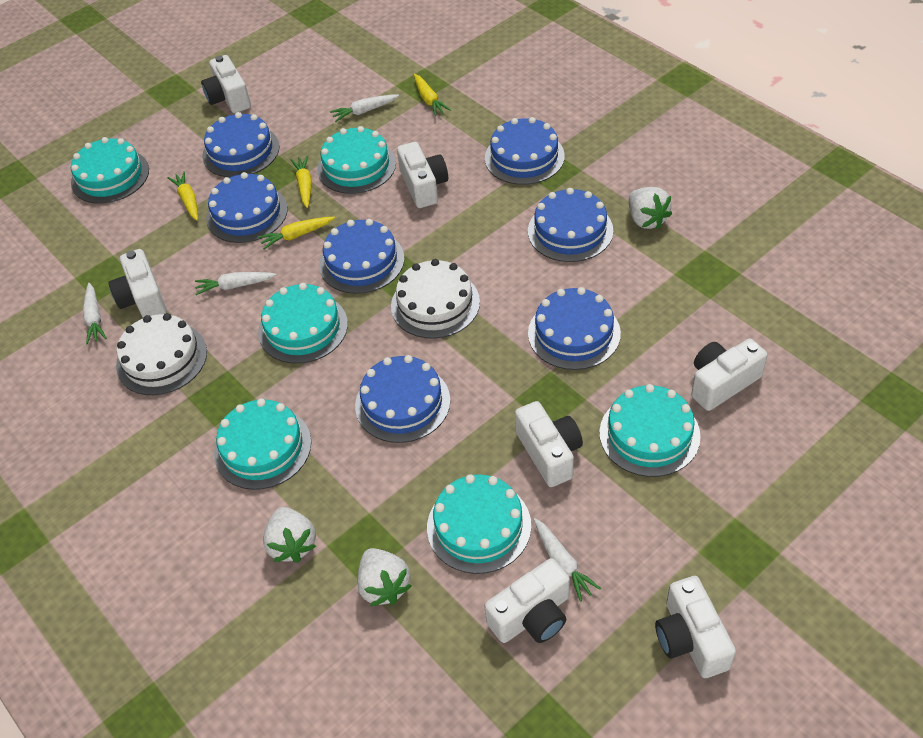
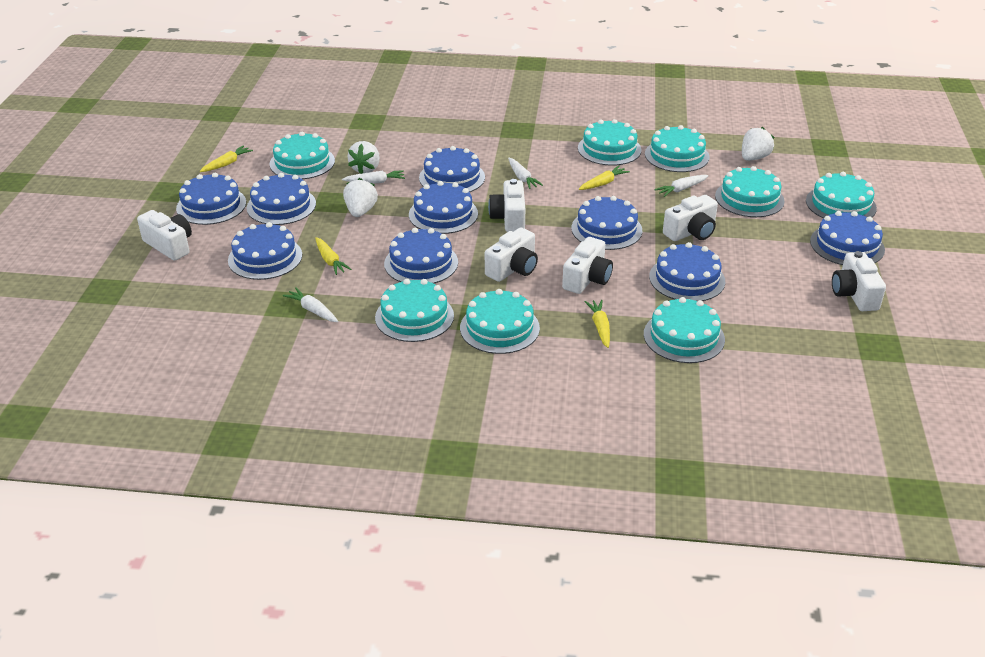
blue cake: 7 -> 9
turquoise cake: 6 -> 8
white cake: 2 -> 0
white camera: 7 -> 6

